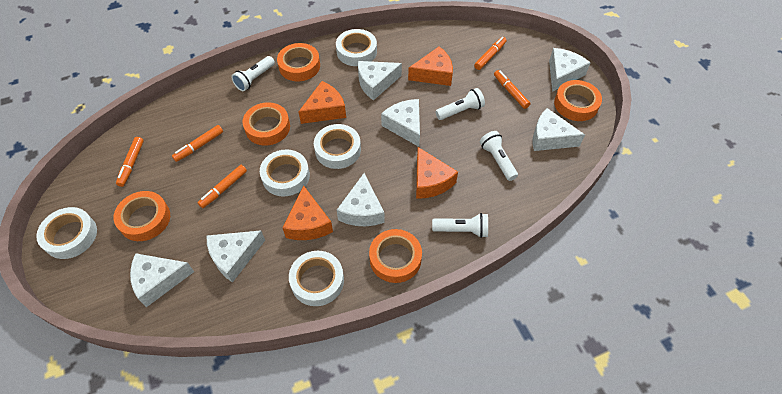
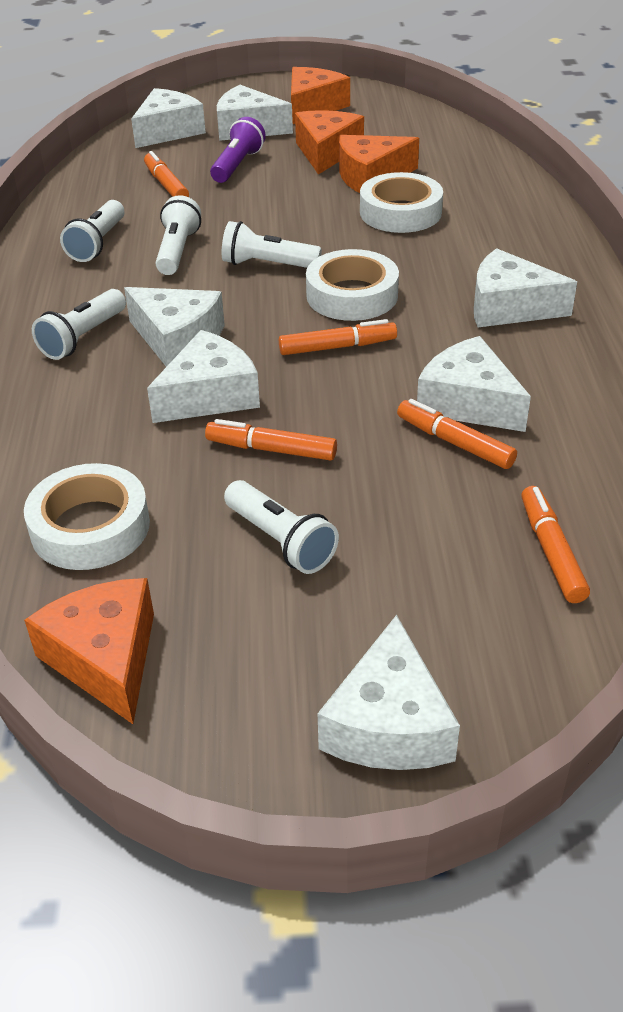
orange tape: 5 -> 0
purple flashlight: 0 -> 1
white flashlight: 4 -> 5
white tape: 5 -> 3

